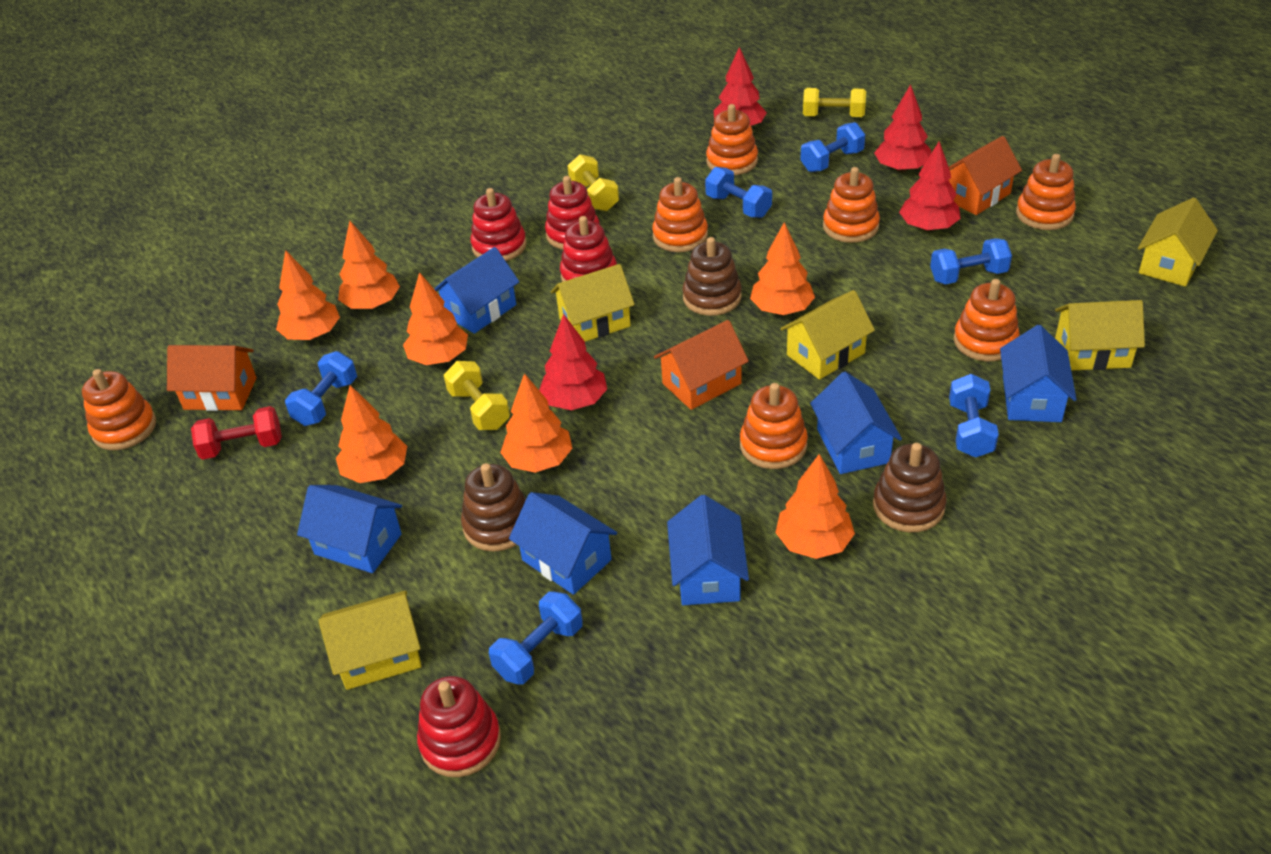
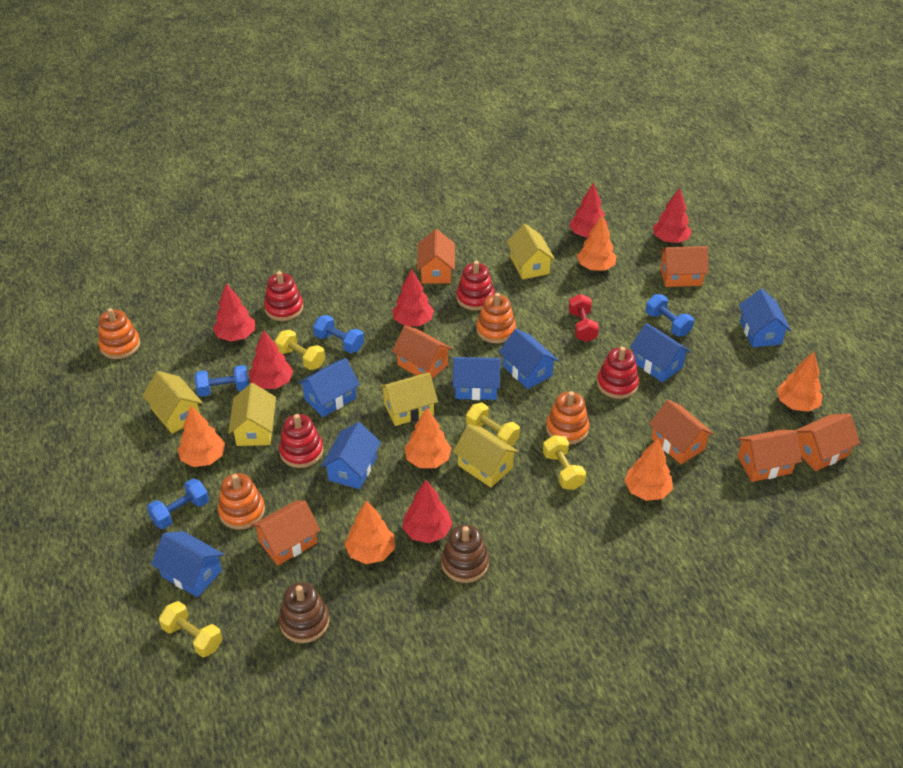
blue dumbbell: 6 -> 4
blue house: 6 -> 7
brown stacking toy: 3 -> 2
orange house: 3 -> 7
orange stacking toy: 7 -> 4
orange tree: 7 -> 6
red tree: 4 -> 6
yellow dumbbell: 3 -> 4

